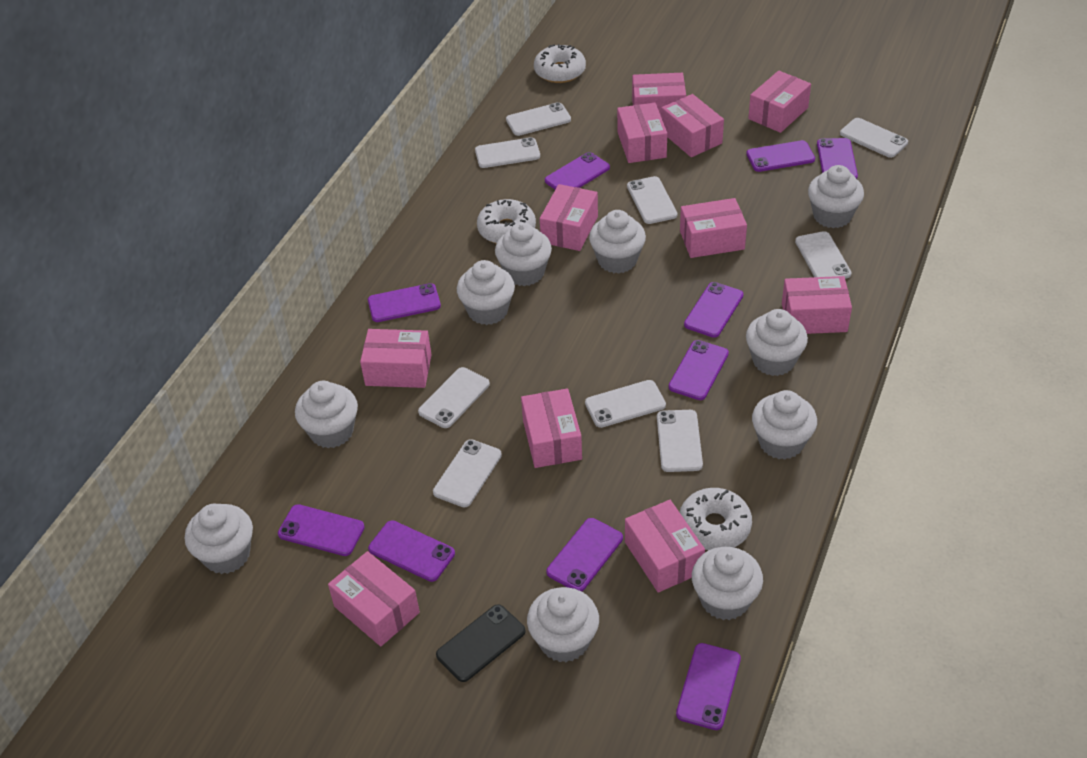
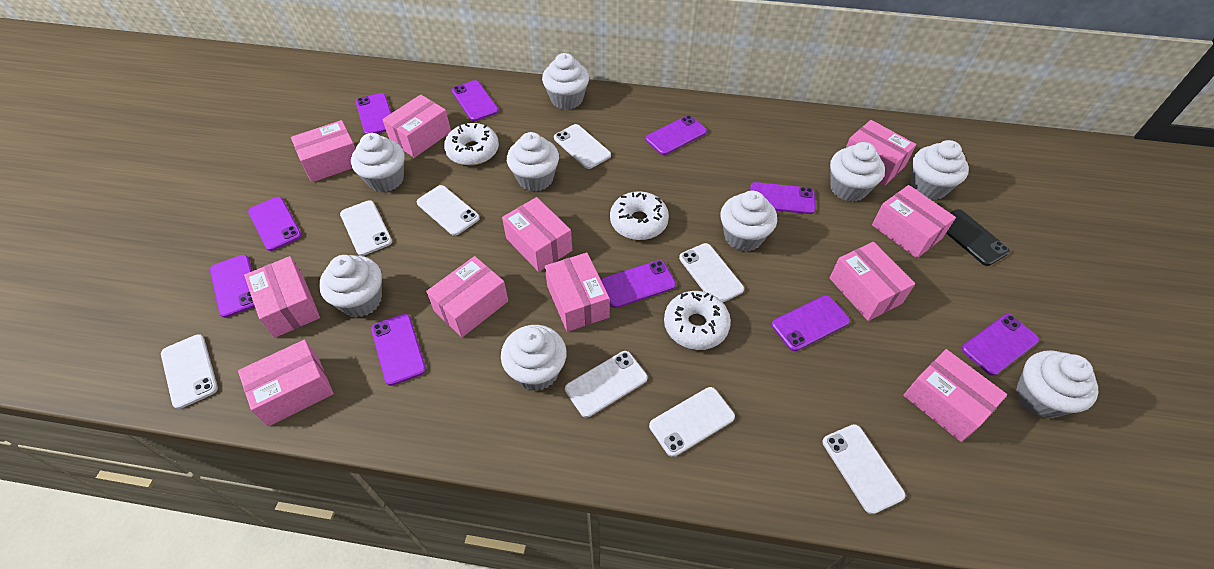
white cupcake: 10 -> 9
white phone: 9 -> 8

